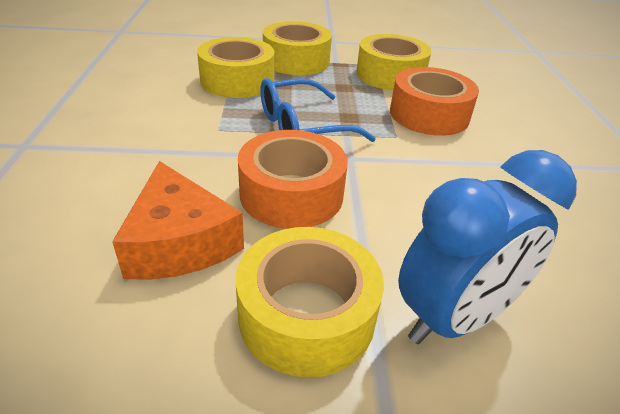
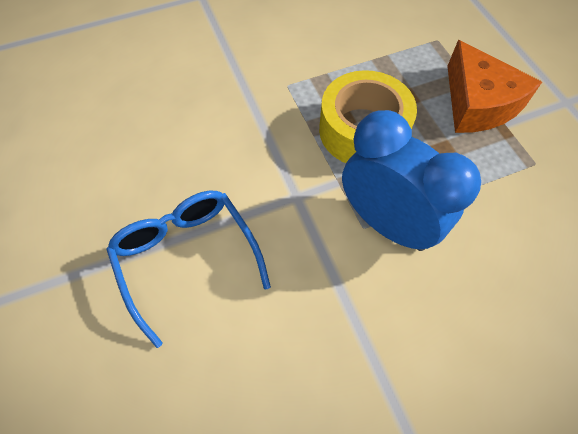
orange tape: 2 -> 0
yellow tape: 4 -> 1

